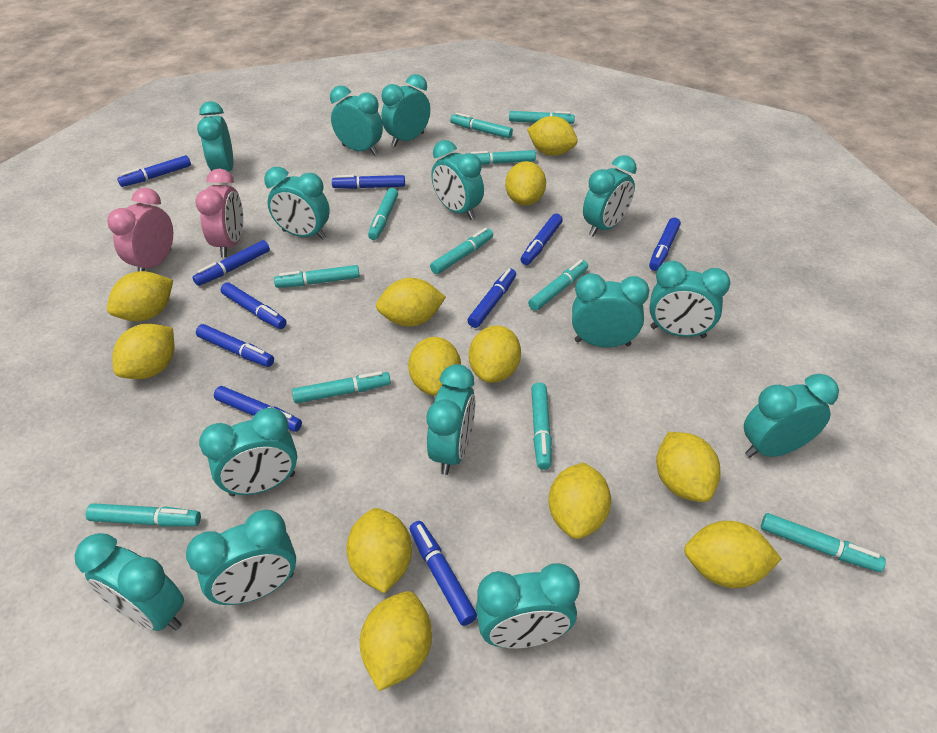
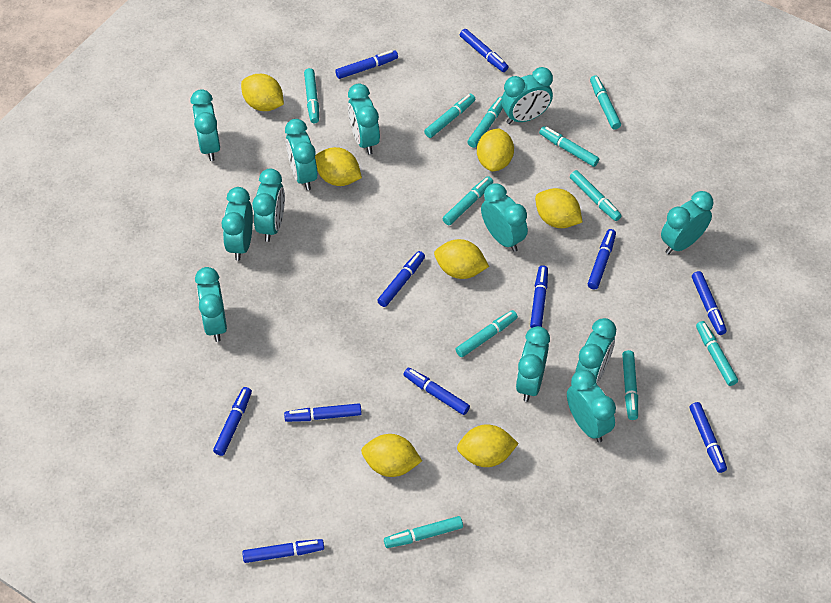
blue marker: 10 -> 11
pink clock: 2 -> 0
turquoise clock: 14 -> 12
yellow lemon: 12 -> 7

